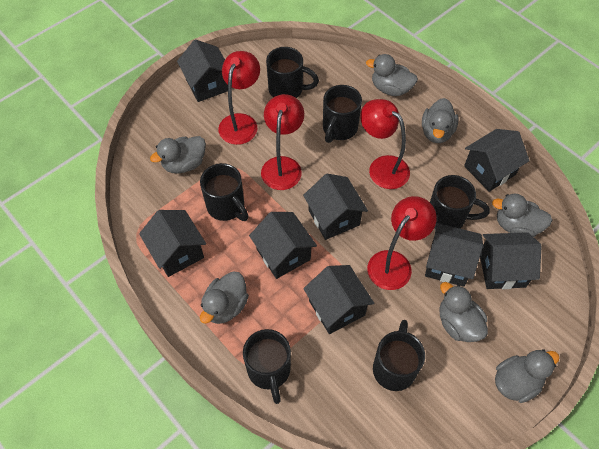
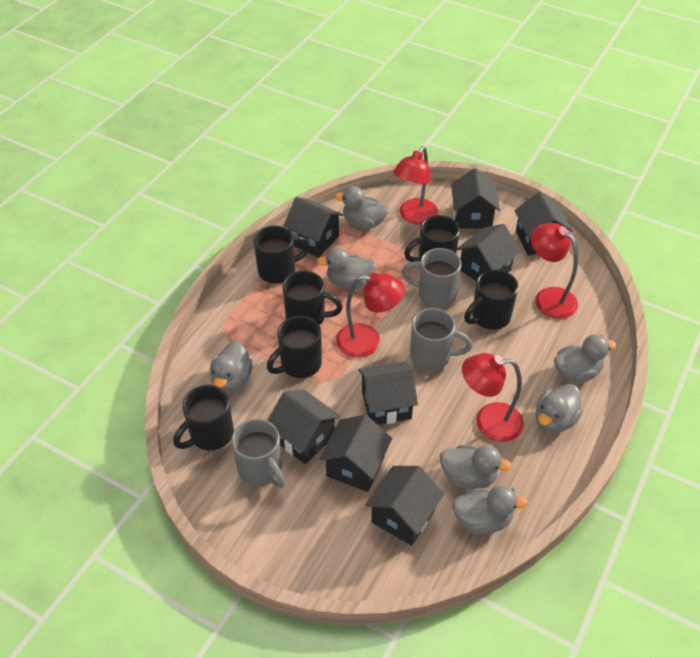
grey mug: 0 -> 3

